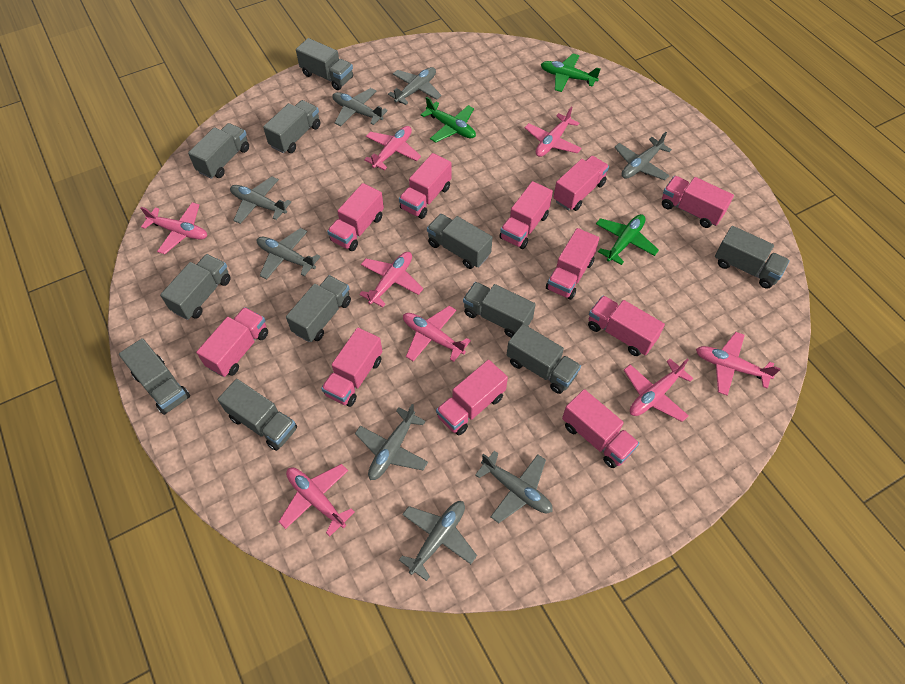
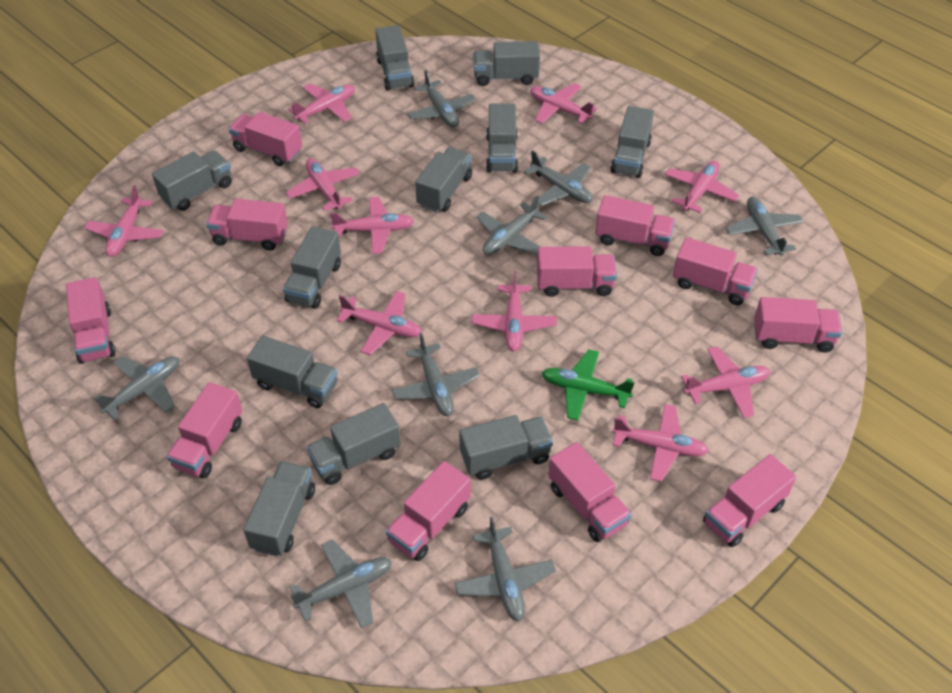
green plane: 3 -> 1
pink plane: 8 -> 10

